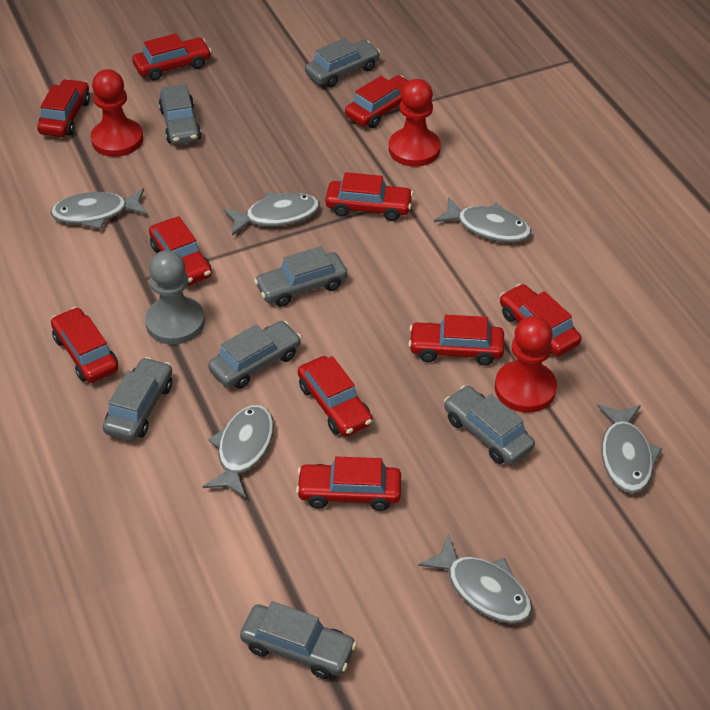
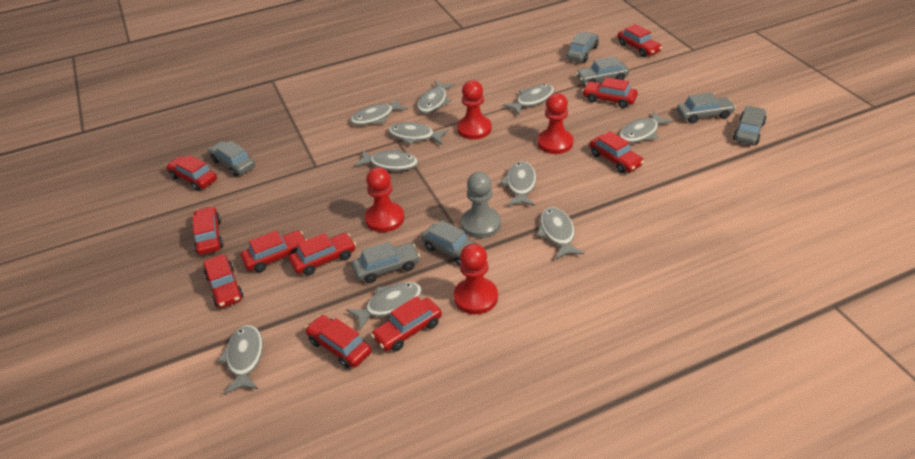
grey fish: 6 -> 10
red pawn: 3 -> 4

